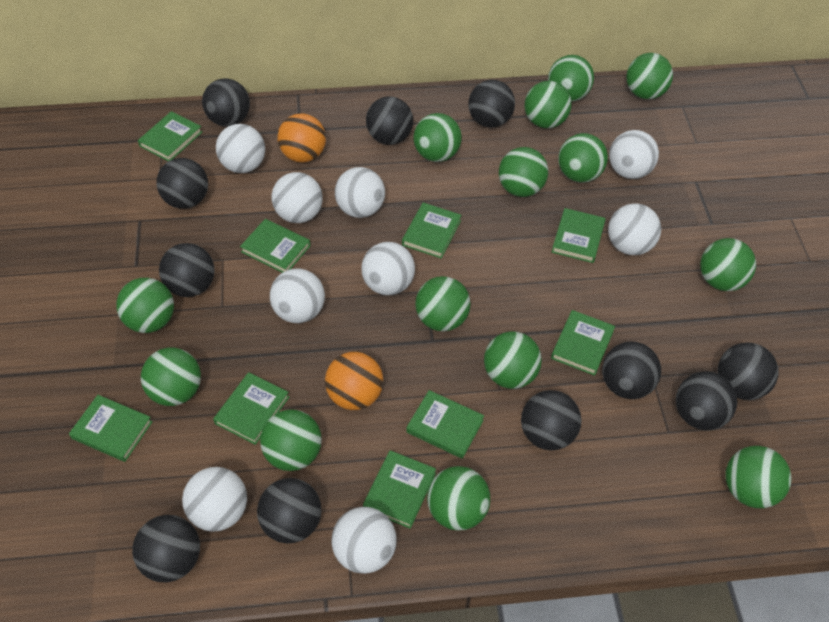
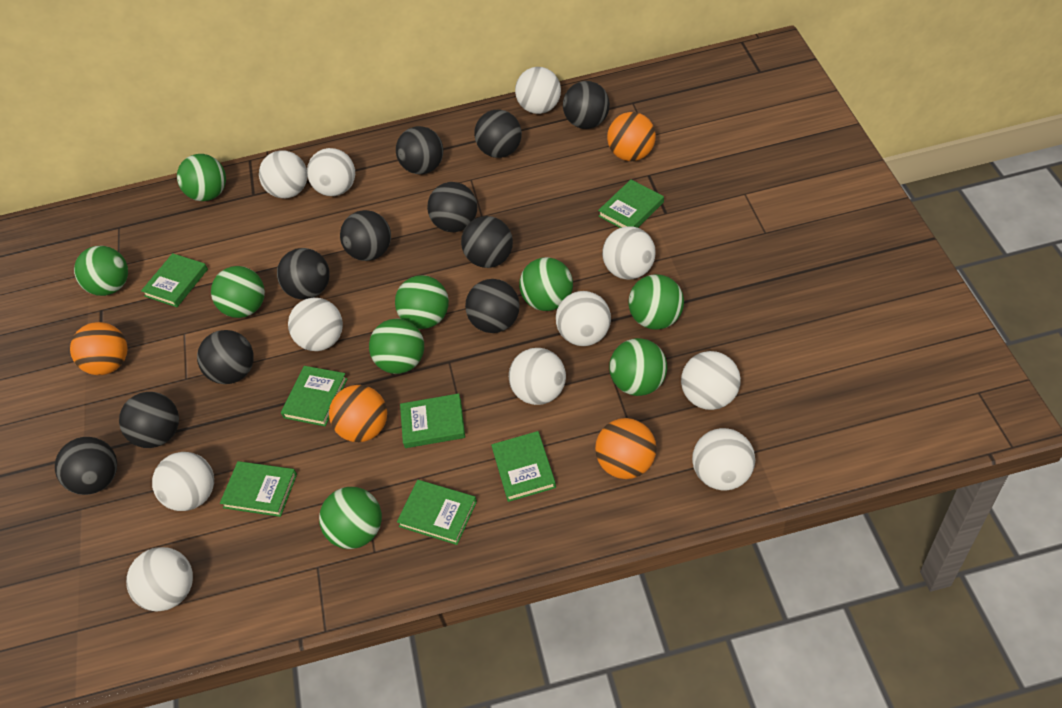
green ball: 14 -> 9
green book: 9 -> 7
orange ball: 2 -> 4
white ball: 9 -> 11

